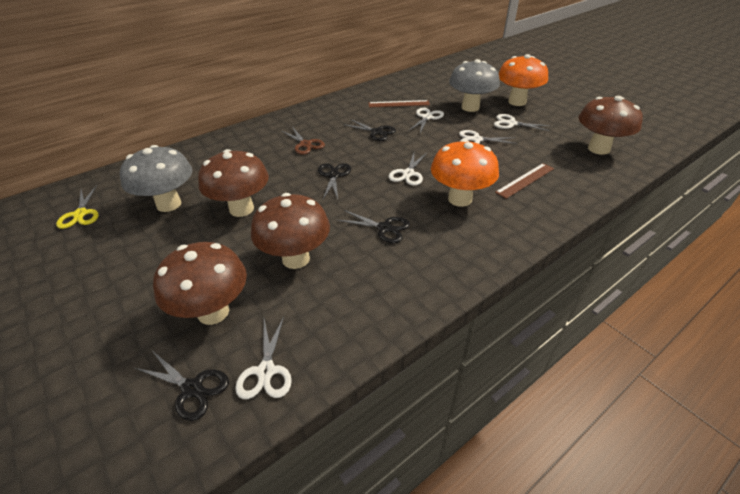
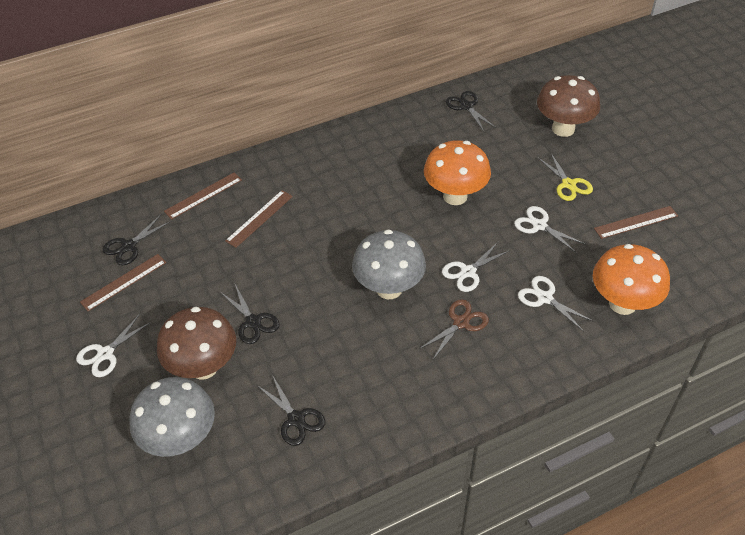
brown mushroom: 4 -> 2
brown ruler: 2 -> 4
white scissors: 5 -> 4

